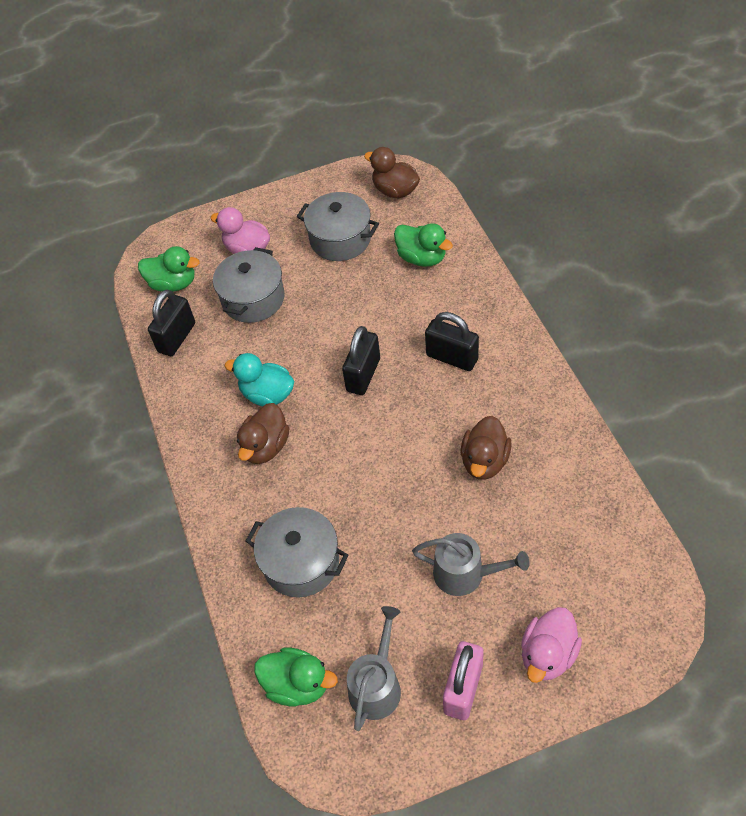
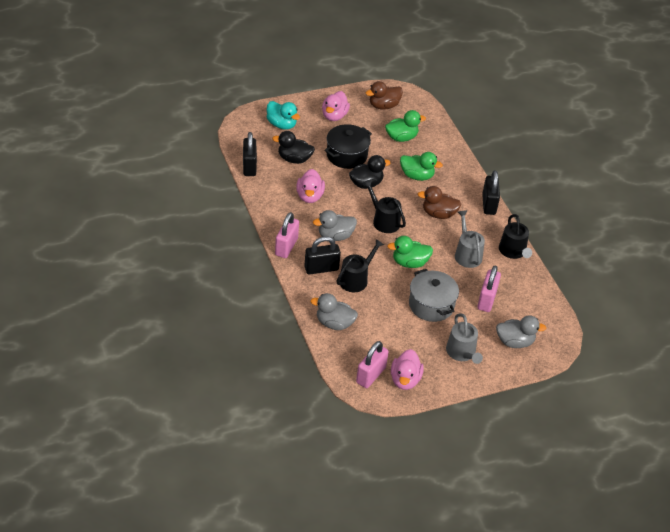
black duck: 0 -> 2
black pot: 0 -> 1
black watering can: 0 -> 3
brown duck: 3 -> 2
grey duck: 0 -> 3
grey pot: 3 -> 1
pink duck: 2 -> 3
pink padlock: 1 -> 3

